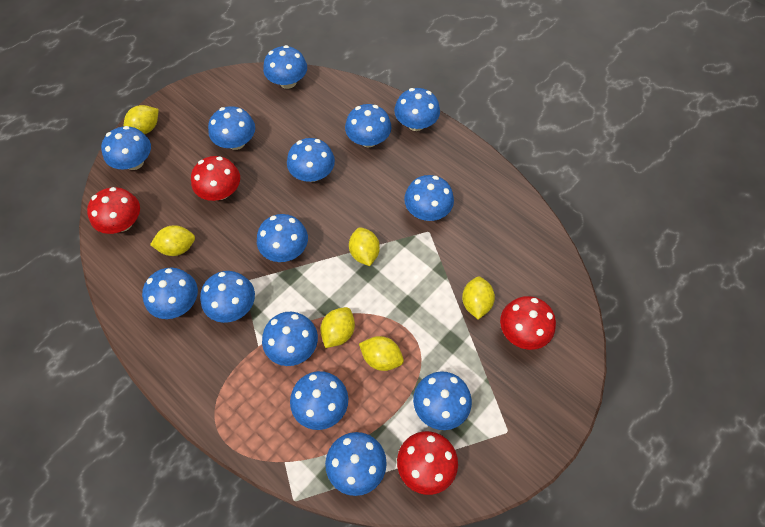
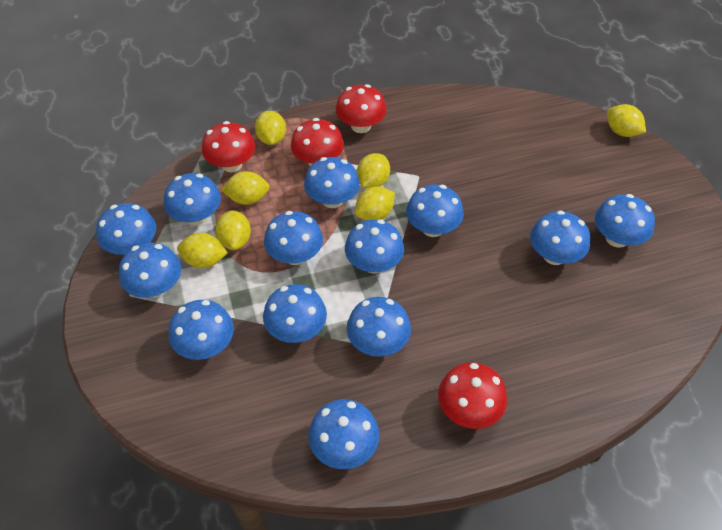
blue mushroom: 14 -> 13
yellow lemon: 6 -> 7

